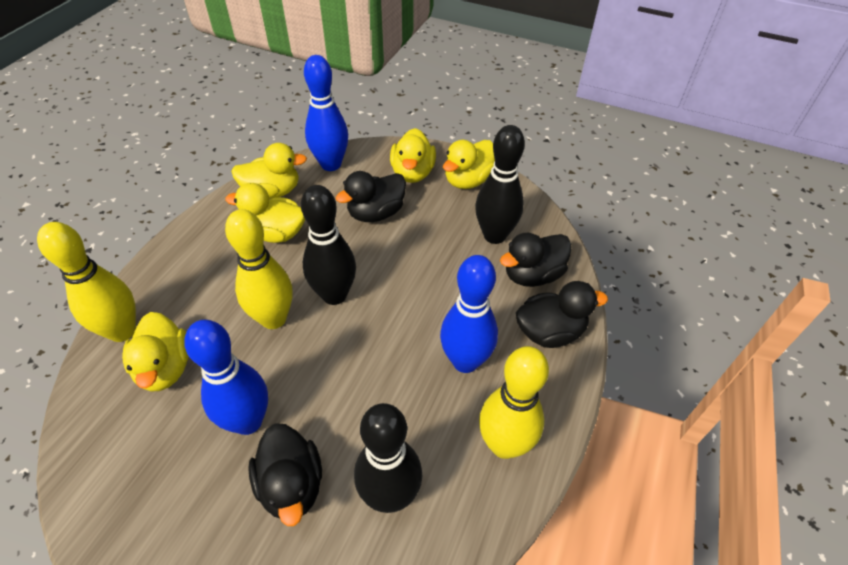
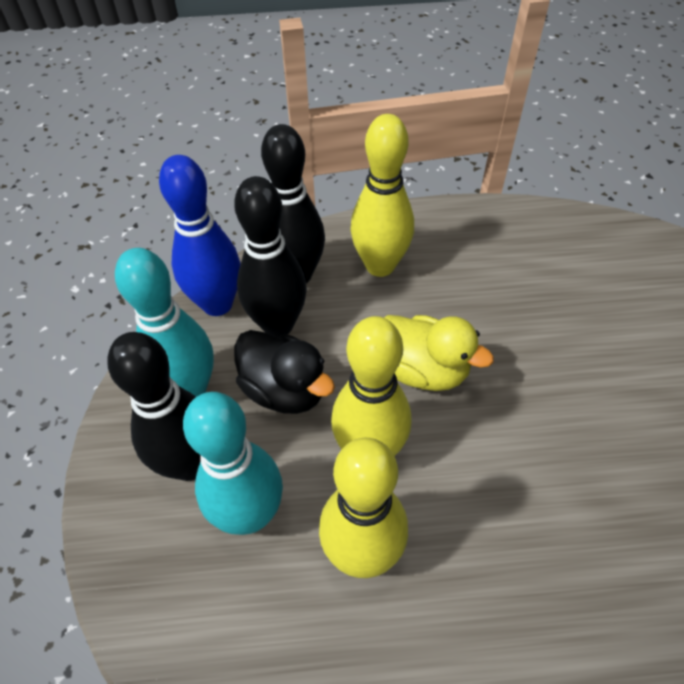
black duck: 4 -> 1
blue bowling pin: 3 -> 1
turquoise bowling pin: 0 -> 2
yellow duck: 5 -> 1

